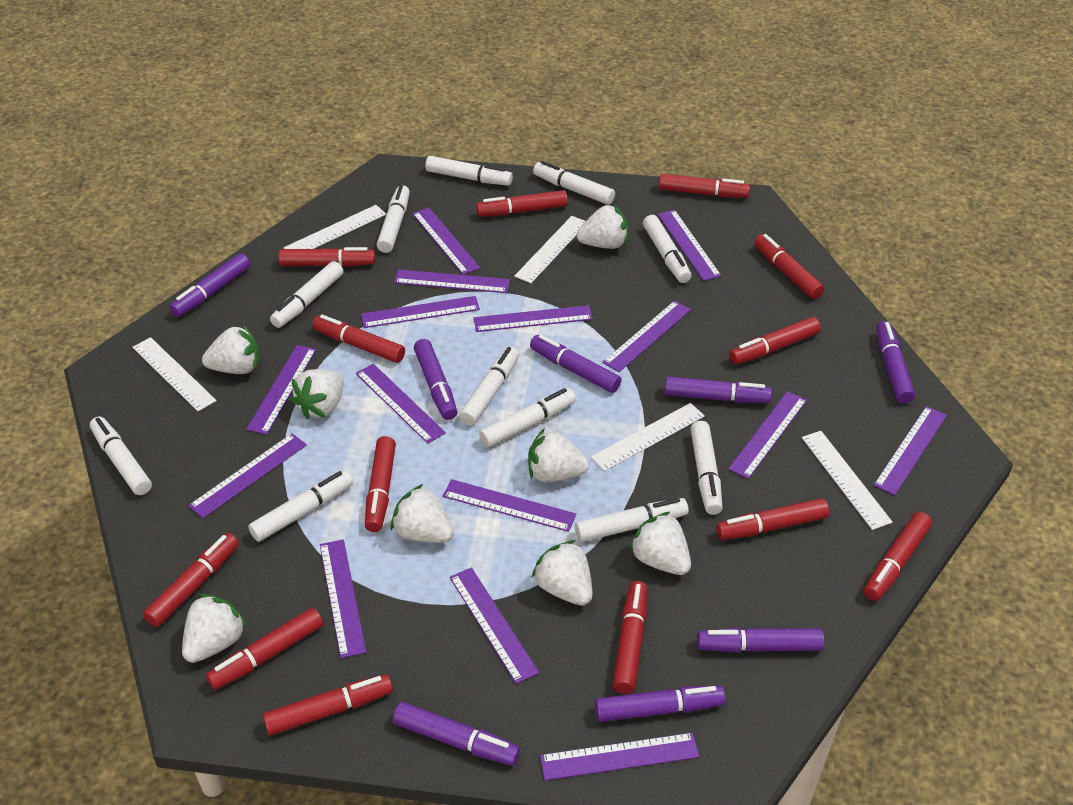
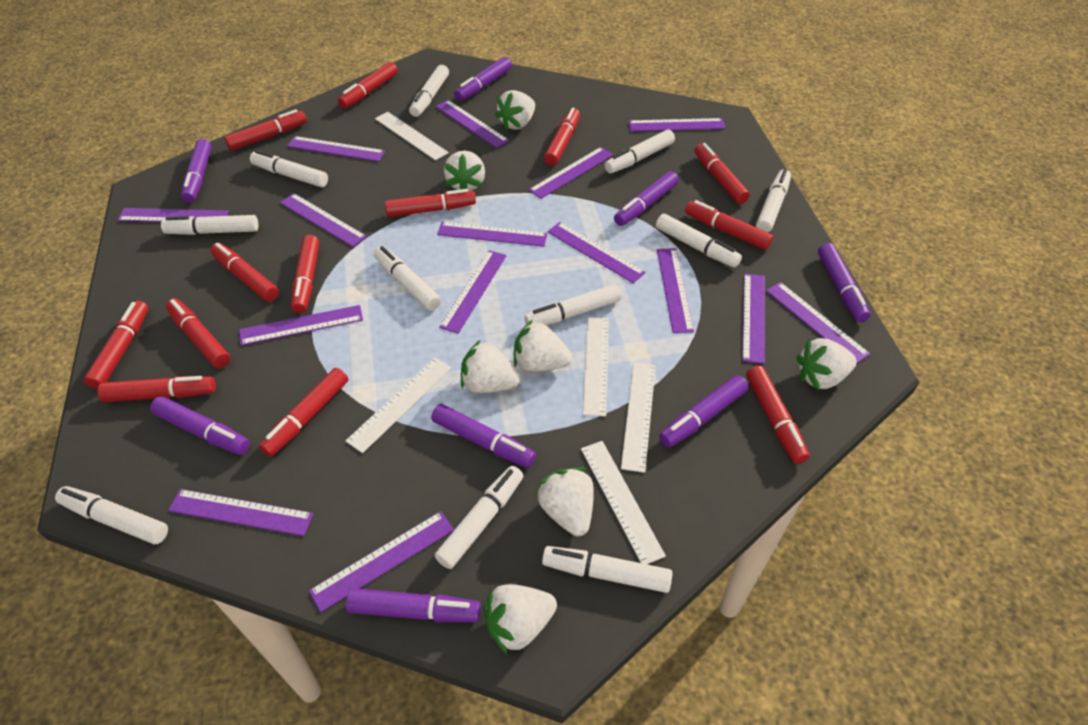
white strawberry: 8 -> 7

